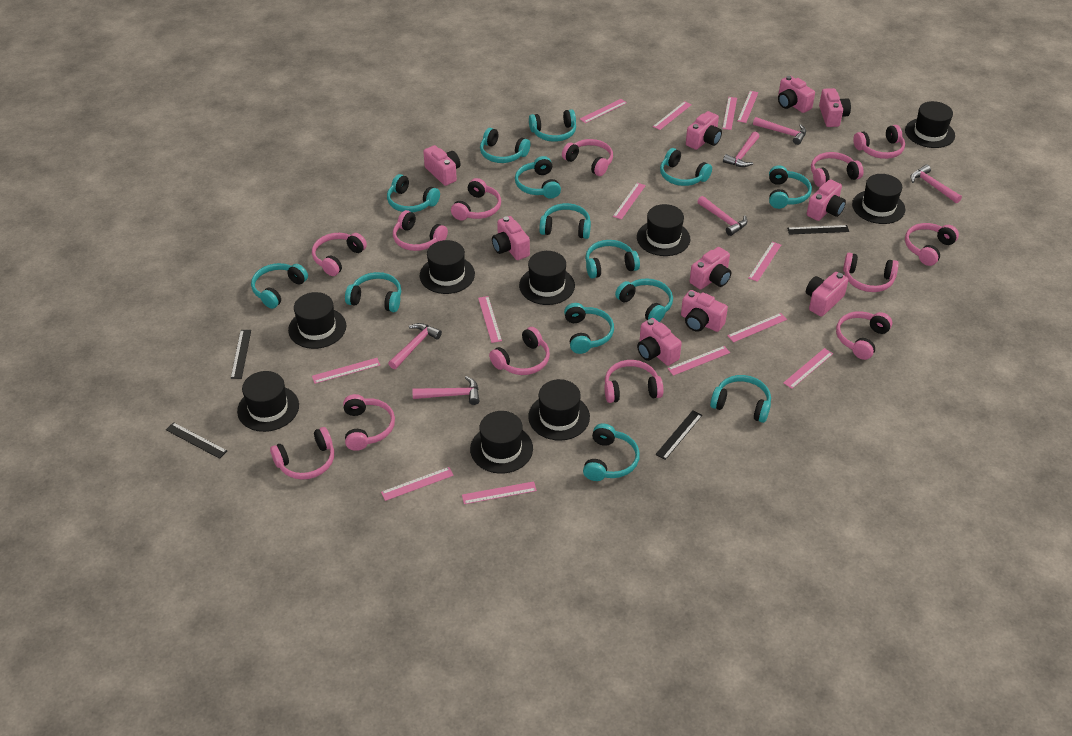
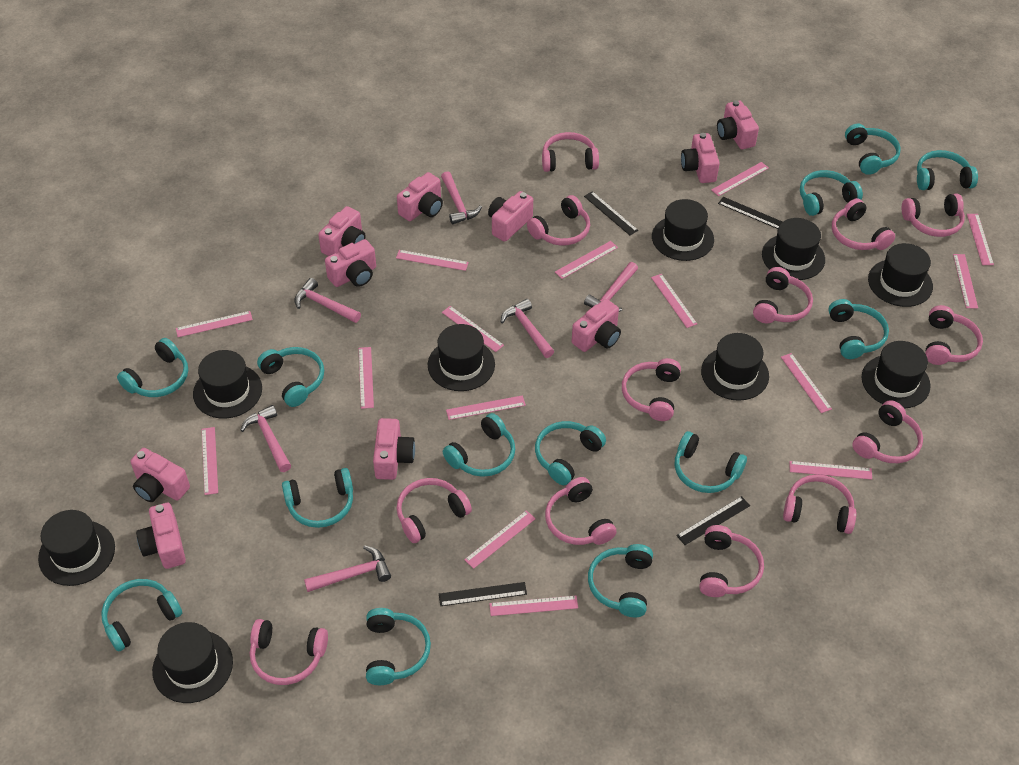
pink ruler: 13 -> 15
turquoise headphones: 14 -> 13

